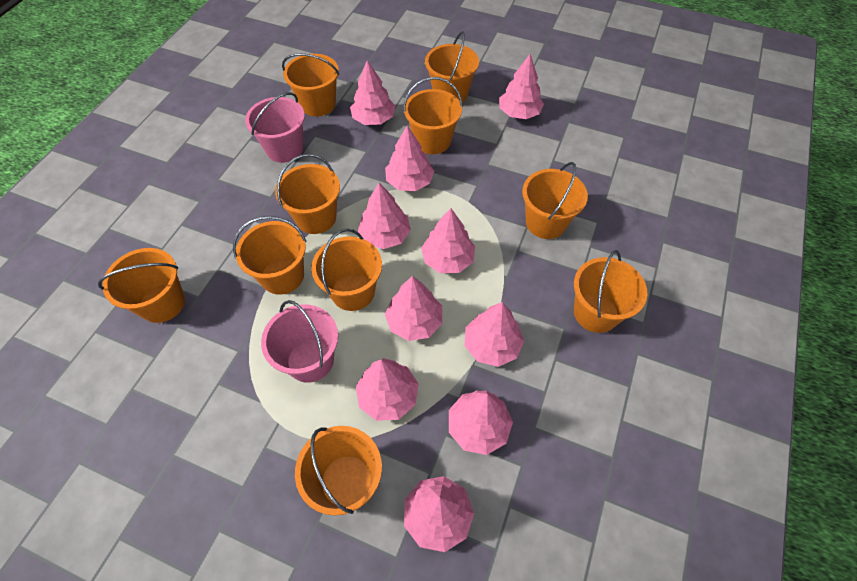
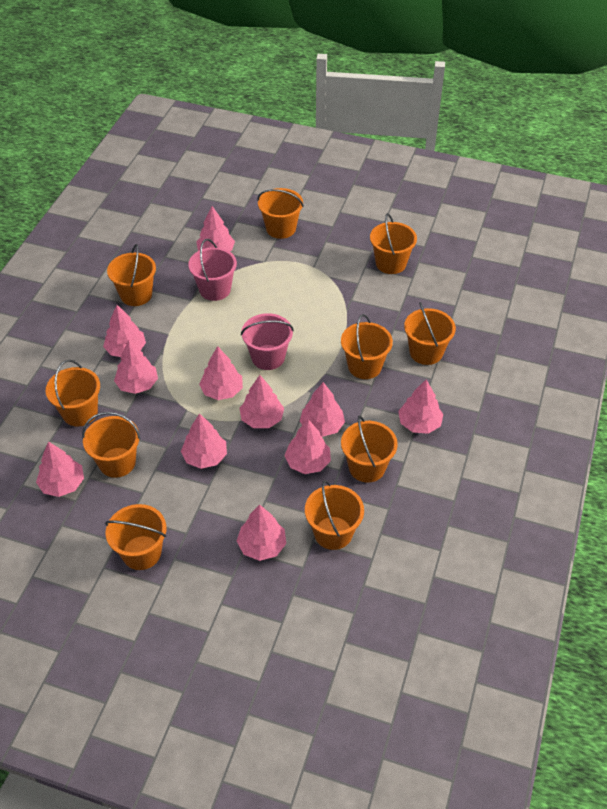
pink tree: 10 -> 11

